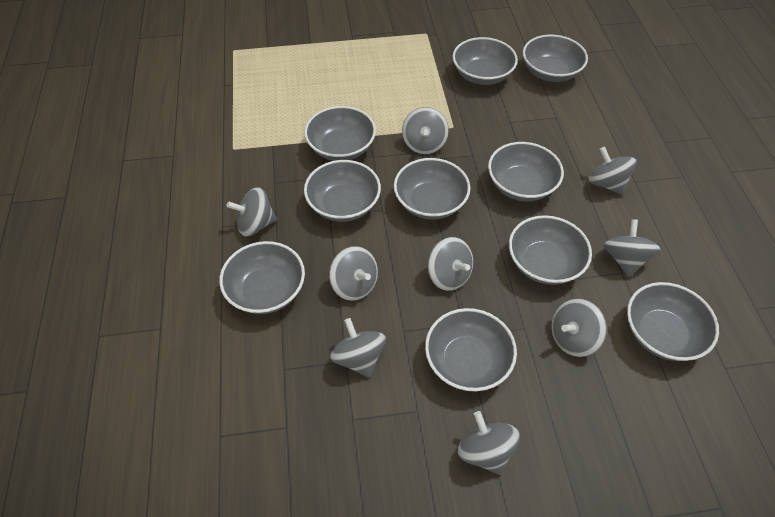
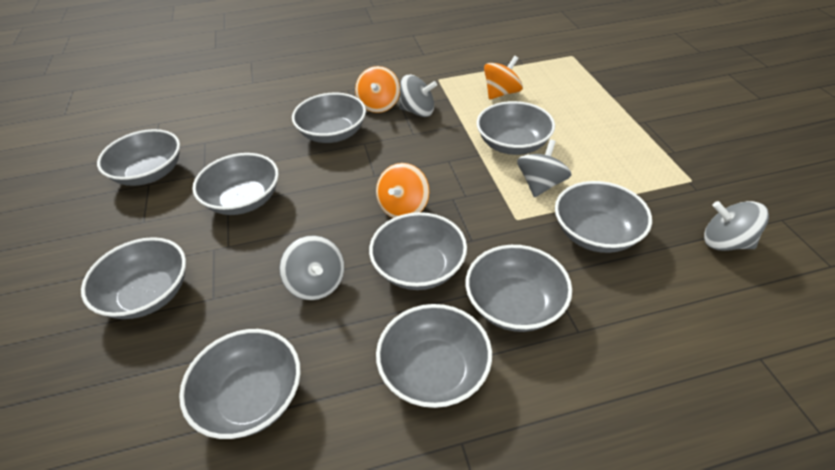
grey spinning top: 9 -> 4
orange spinning top: 0 -> 3

